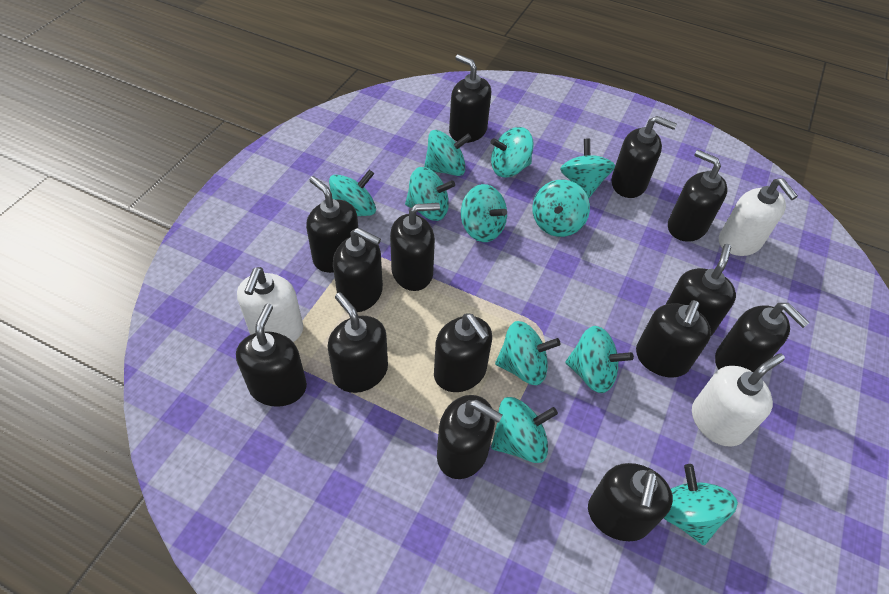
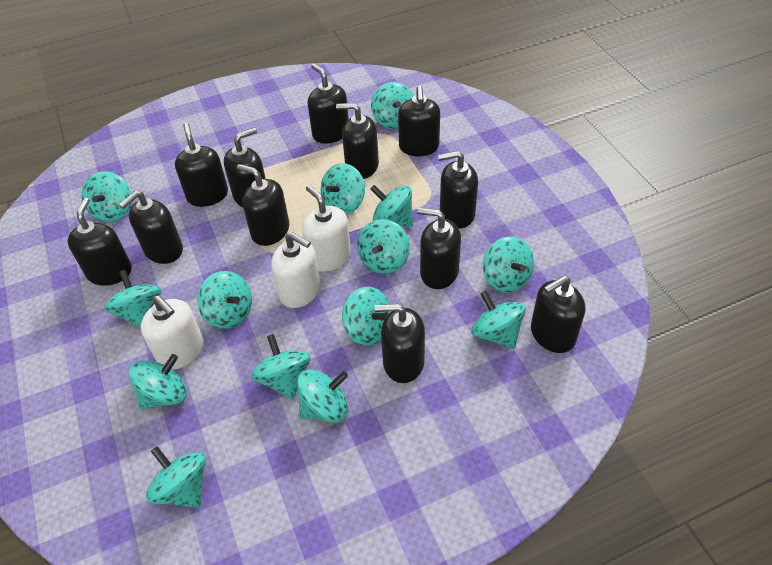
black soap dispenser: 14 -> 12
turquoise spinning top: 11 -> 14

